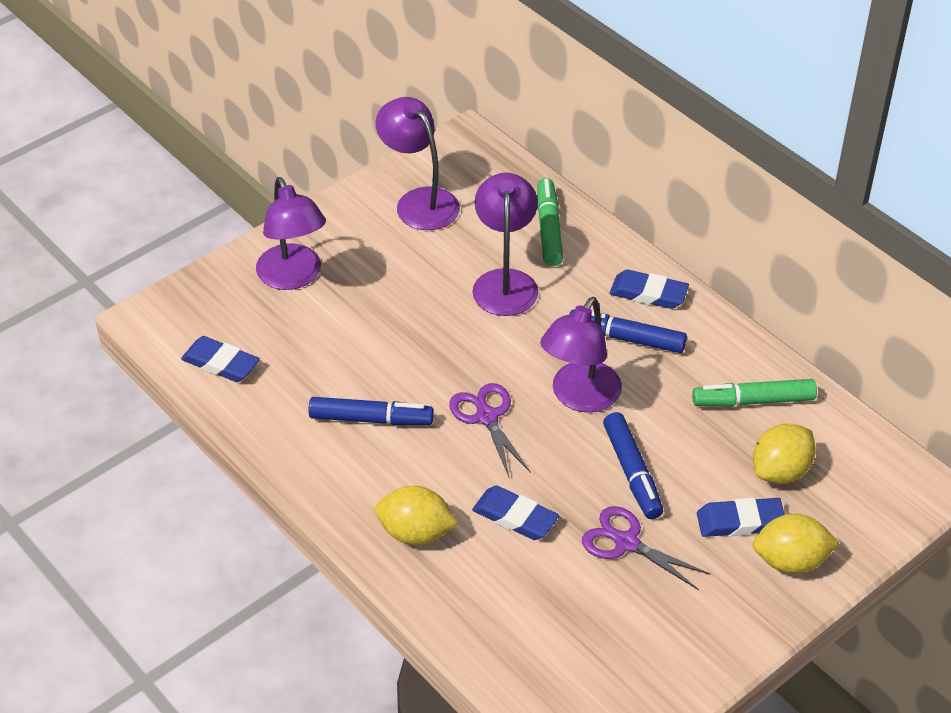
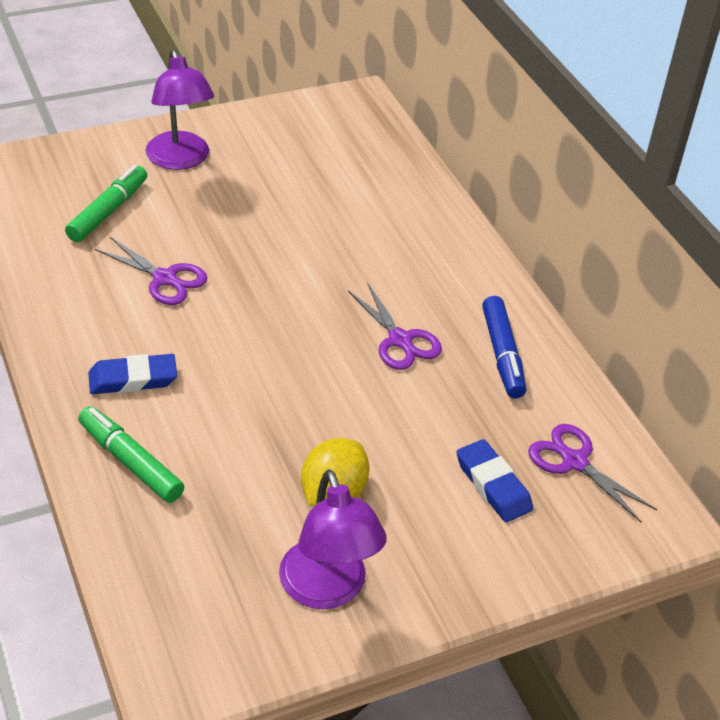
blue eraser: 4 -> 2
blue marker: 3 -> 1
purple lamp: 4 -> 2
purple scissors: 2 -> 3
yellow lemon: 3 -> 1

